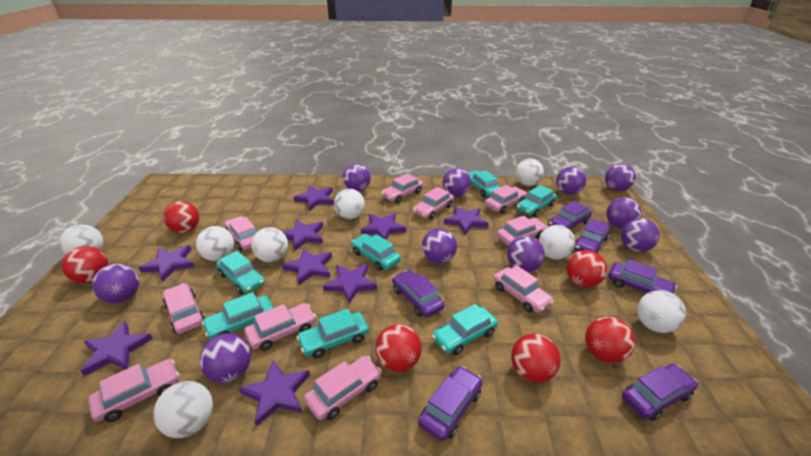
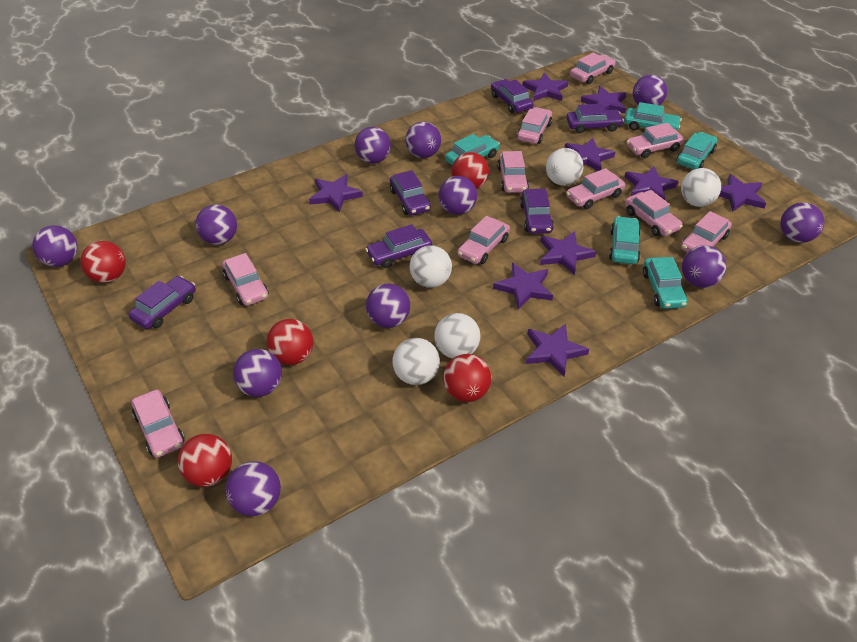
purple ball: 10 -> 11
red ball: 6 -> 5
turquoise car: 7 -> 5
white ball: 8 -> 5

